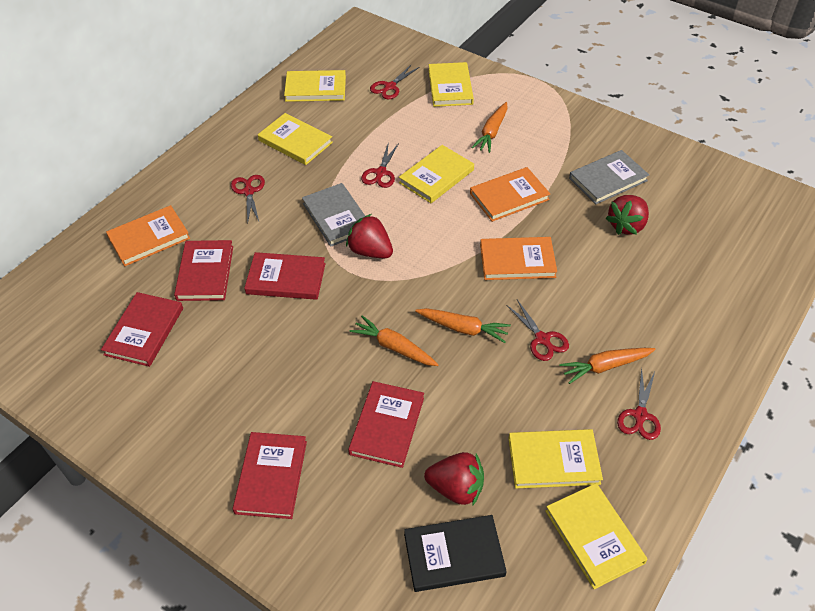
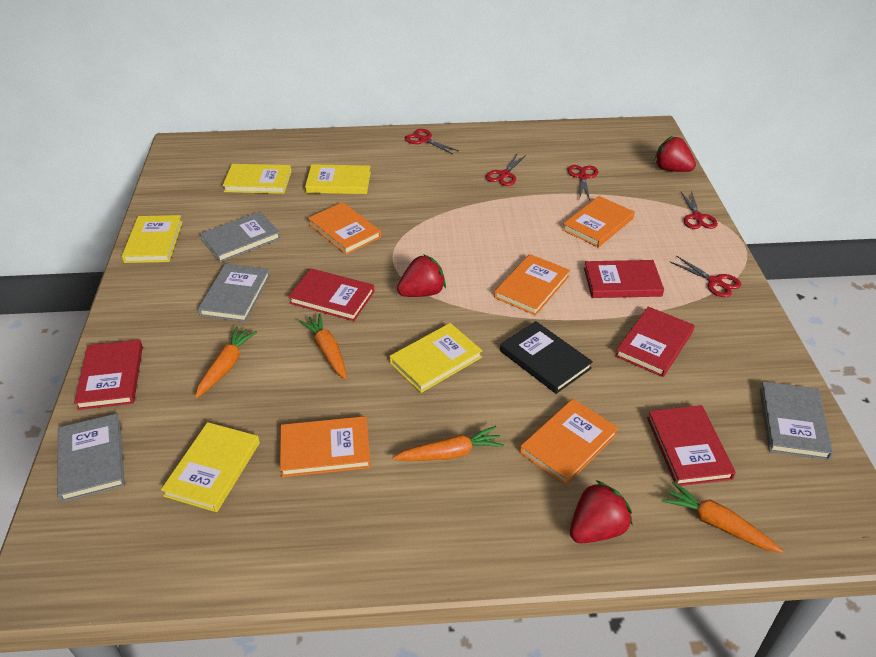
grey book: 2 -> 4
orange book: 3 -> 5
yellow book: 6 -> 5

